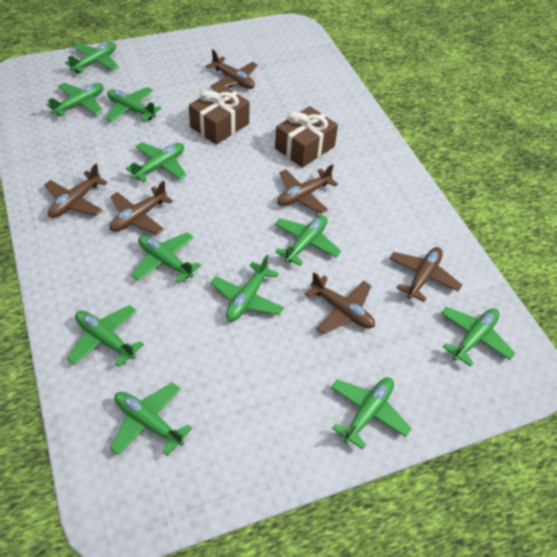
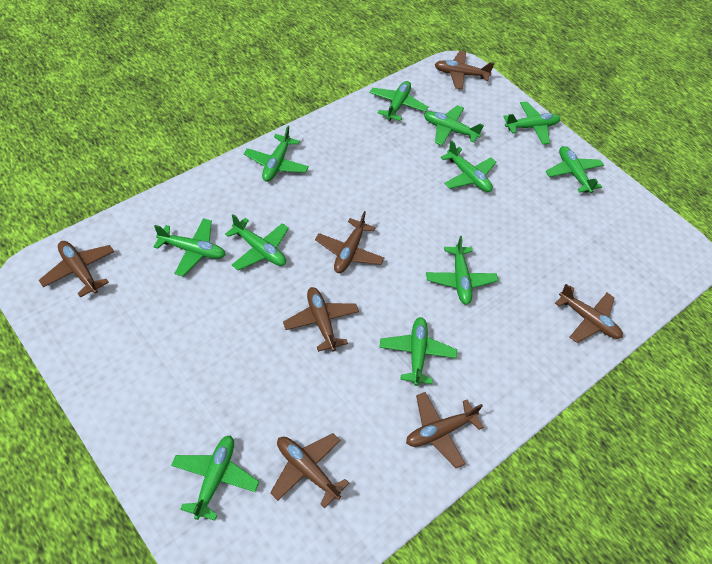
brown gift: 2 -> 0
brown plane: 6 -> 7

